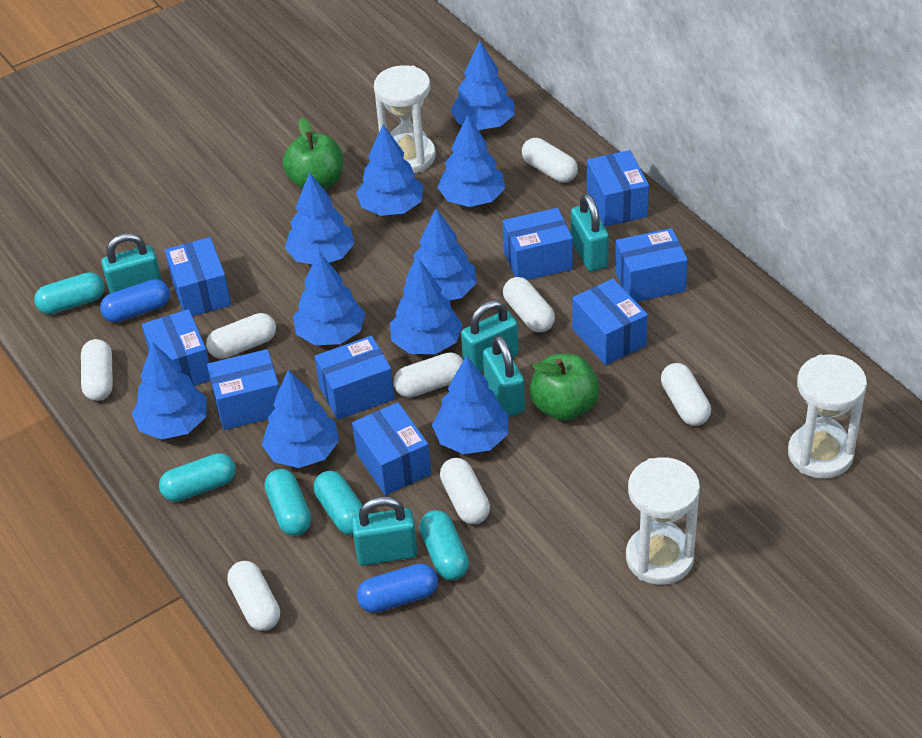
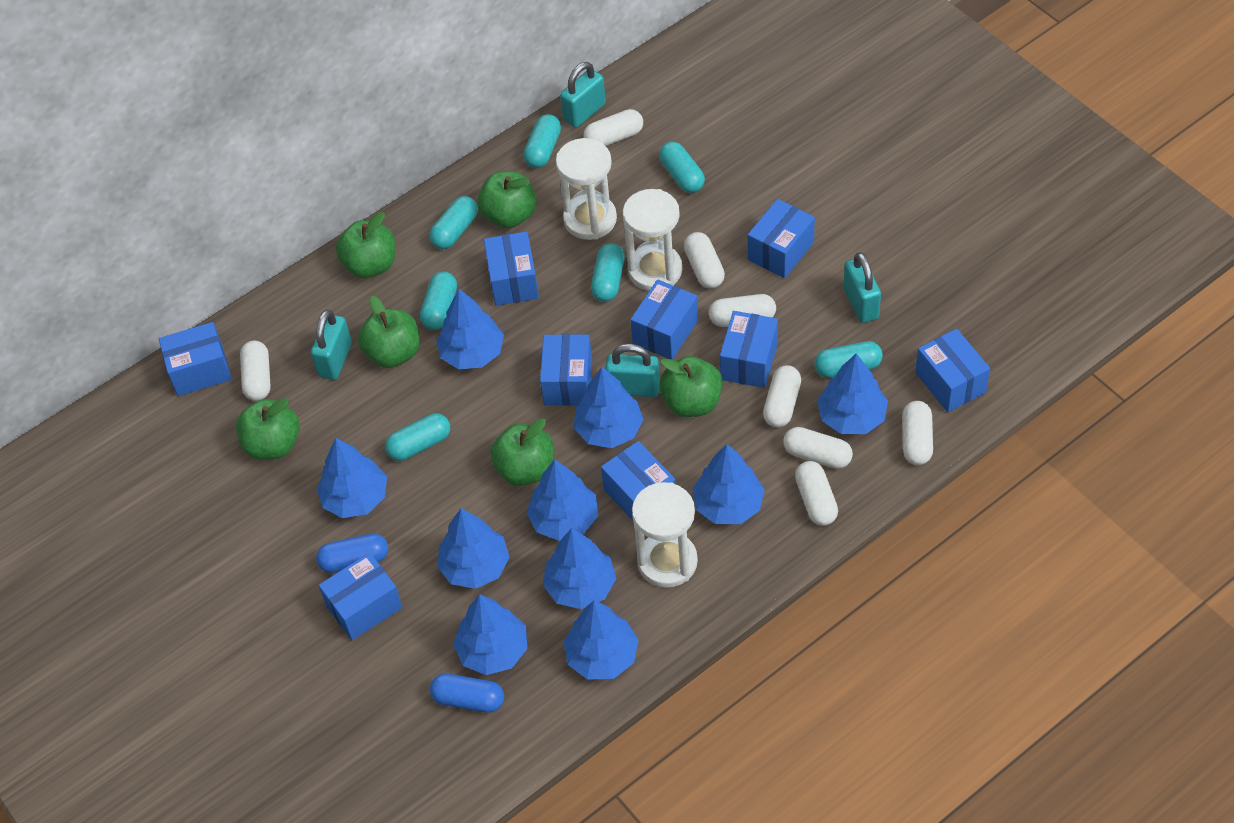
green apple: 2 -> 6
turquoise capsule: 5 -> 7
turquoise padlock: 5 -> 4

